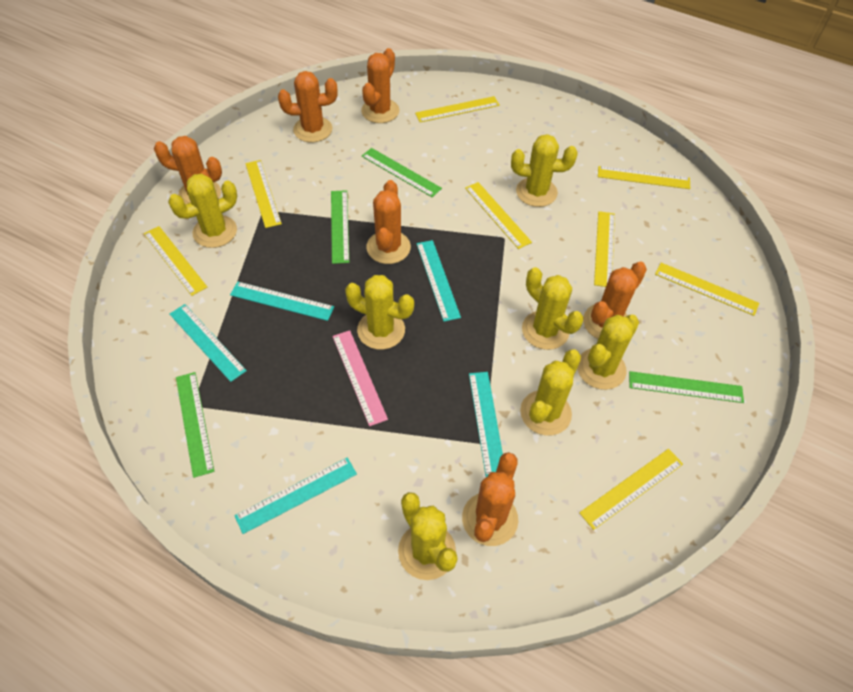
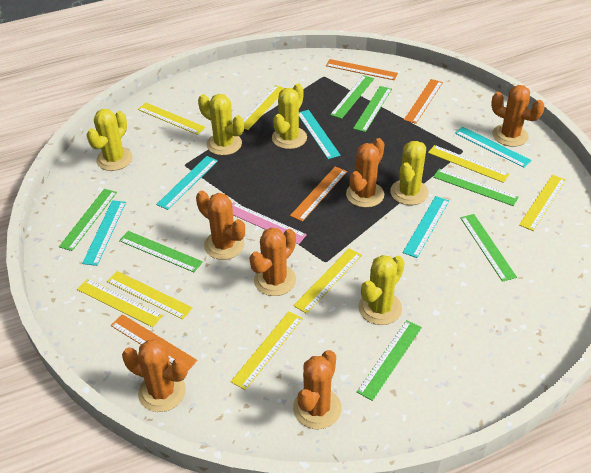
green ruler: 4 -> 7
orange ruler: 0 -> 4
yellow cactus: 7 -> 5

